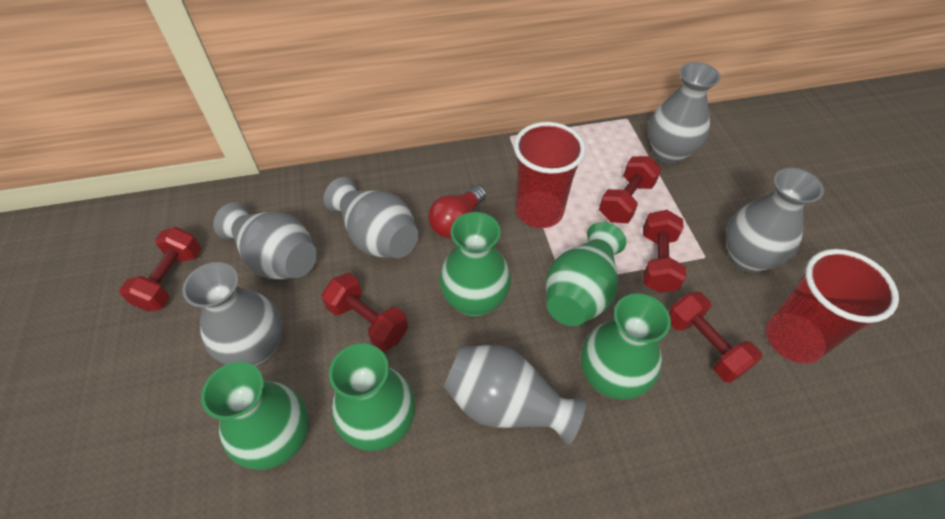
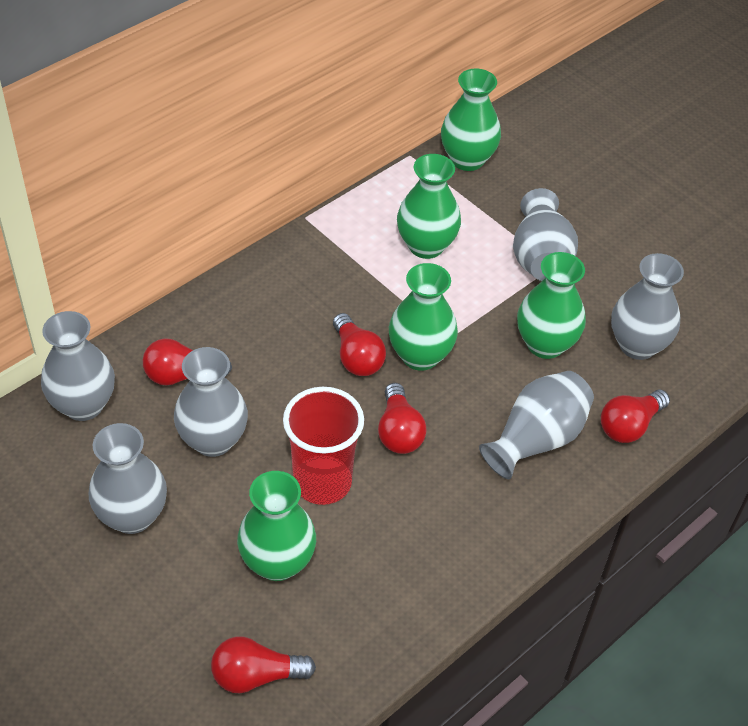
red cup: 2 -> 1
red dumbbell: 5 -> 0
red light bulb: 1 -> 5

